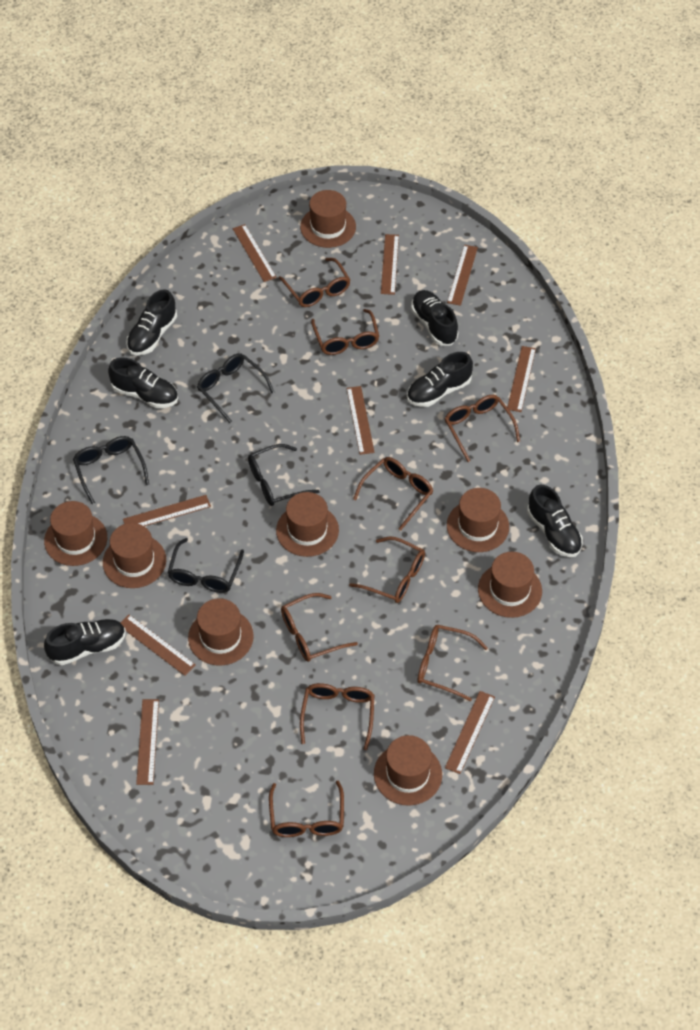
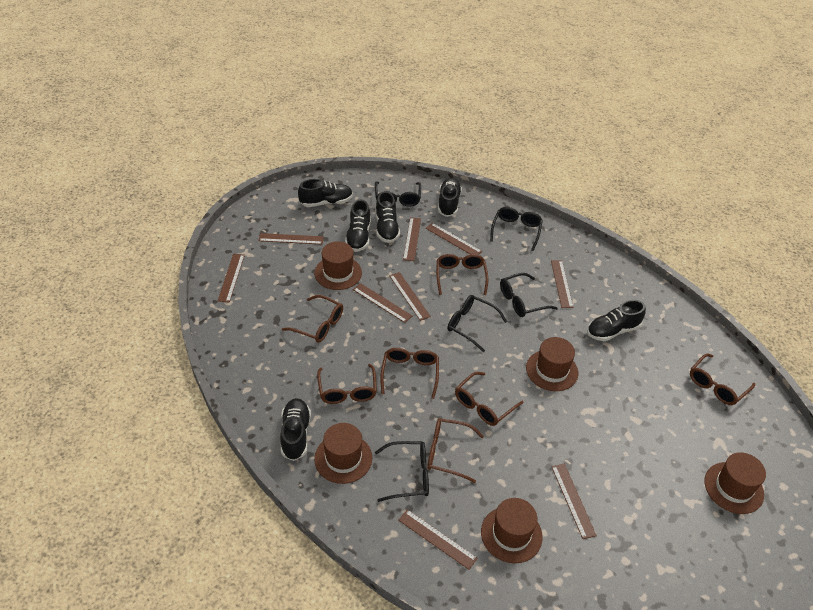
black glasses: 4 -> 5
brown glasses: 9 -> 7
brown hat: 8 -> 5

